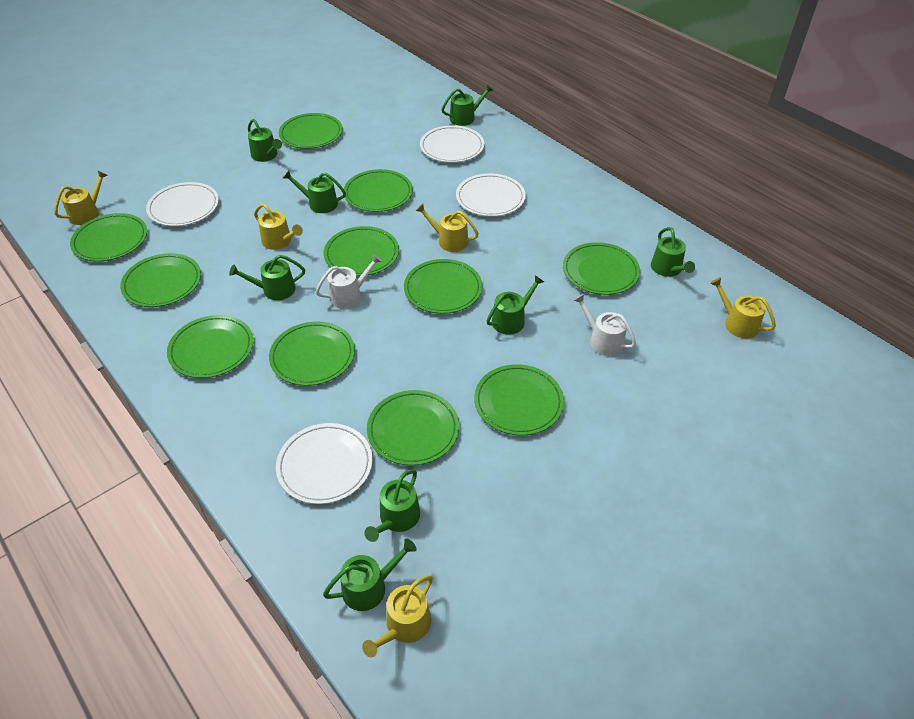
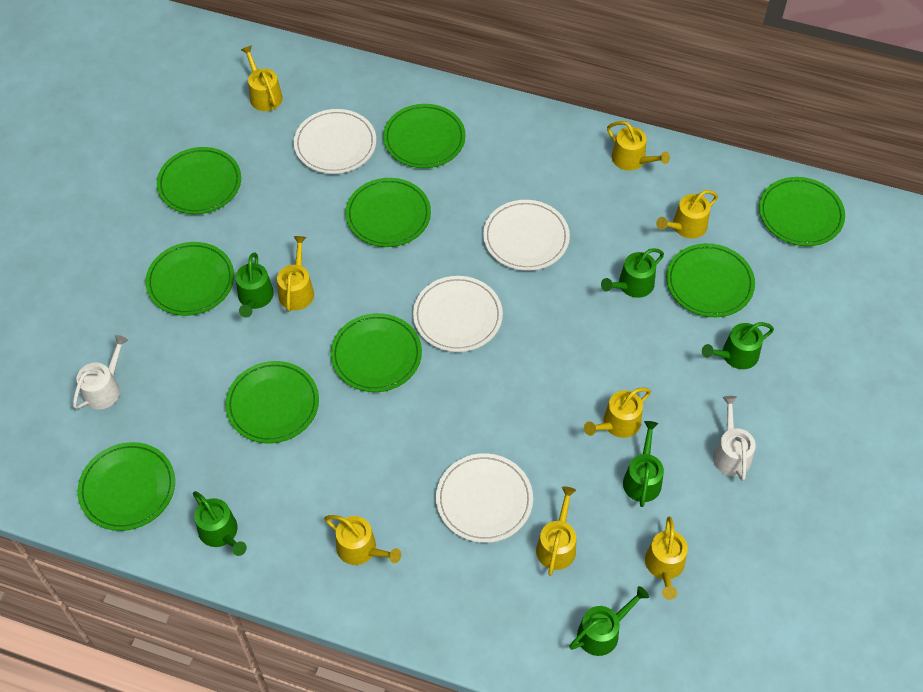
green plate: 11 -> 9
green watering can: 8 -> 6
yellow watering can: 5 -> 8

